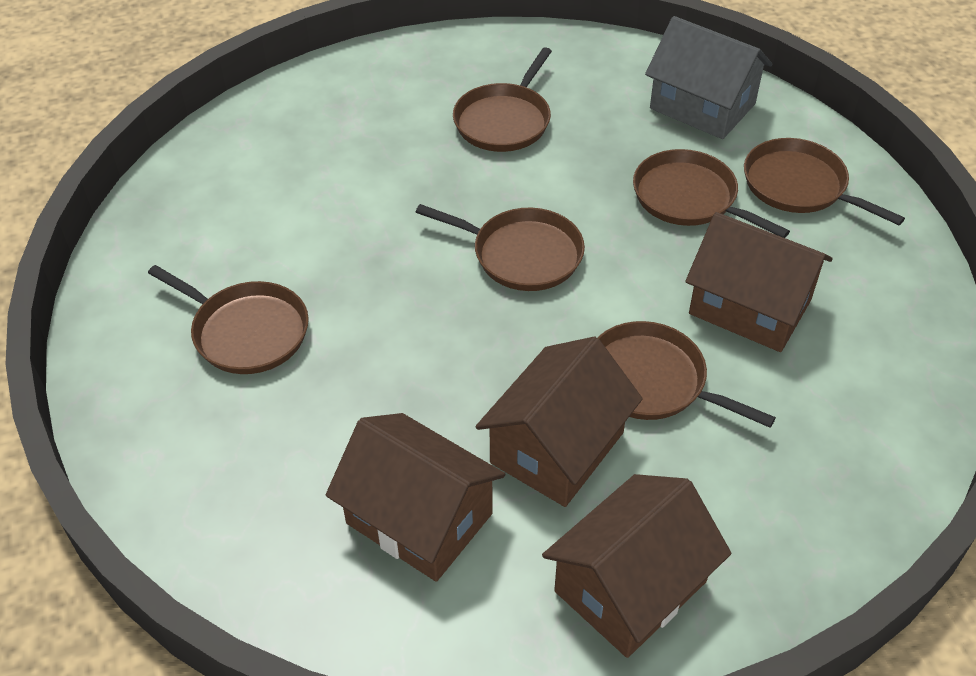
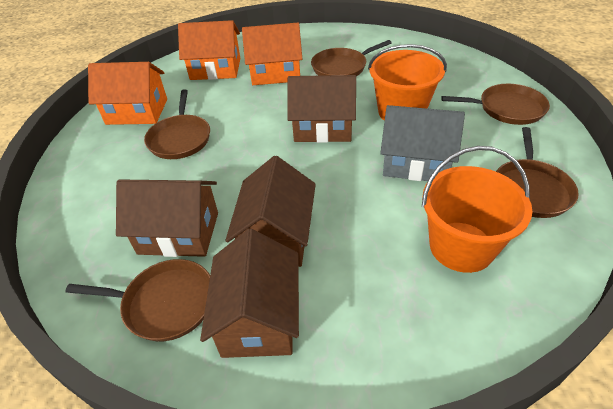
brown pan: 6 -> 5
orange bucket: 0 -> 2
orange house: 0 -> 3

